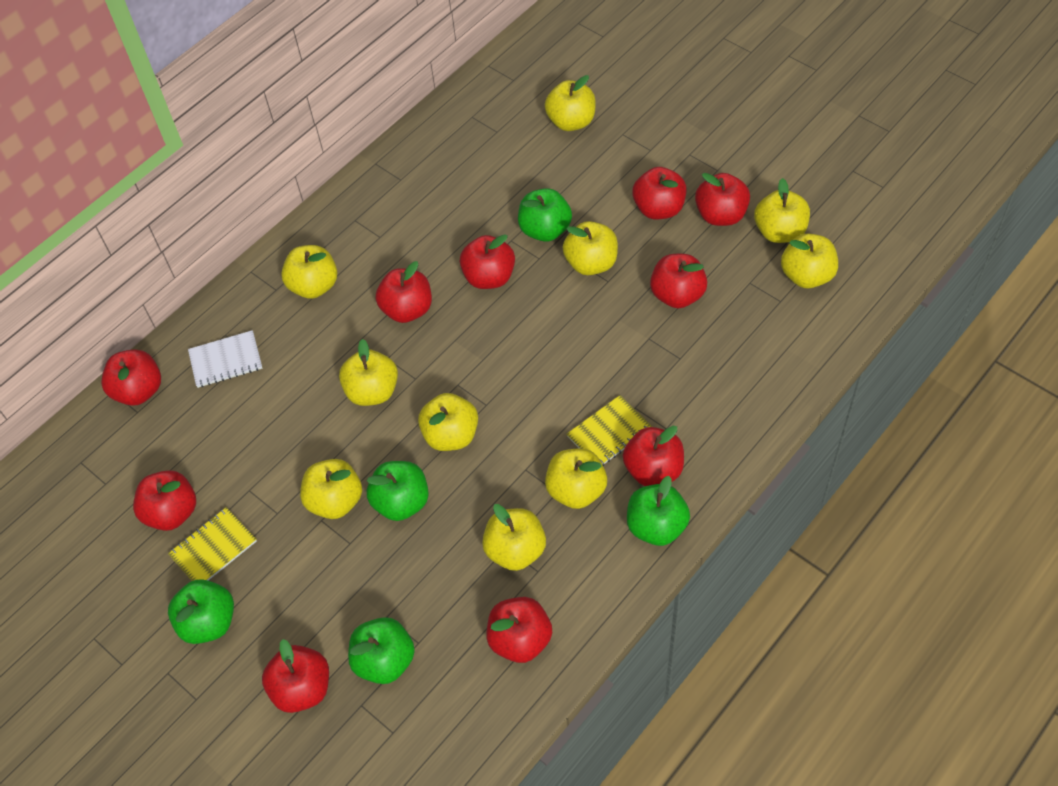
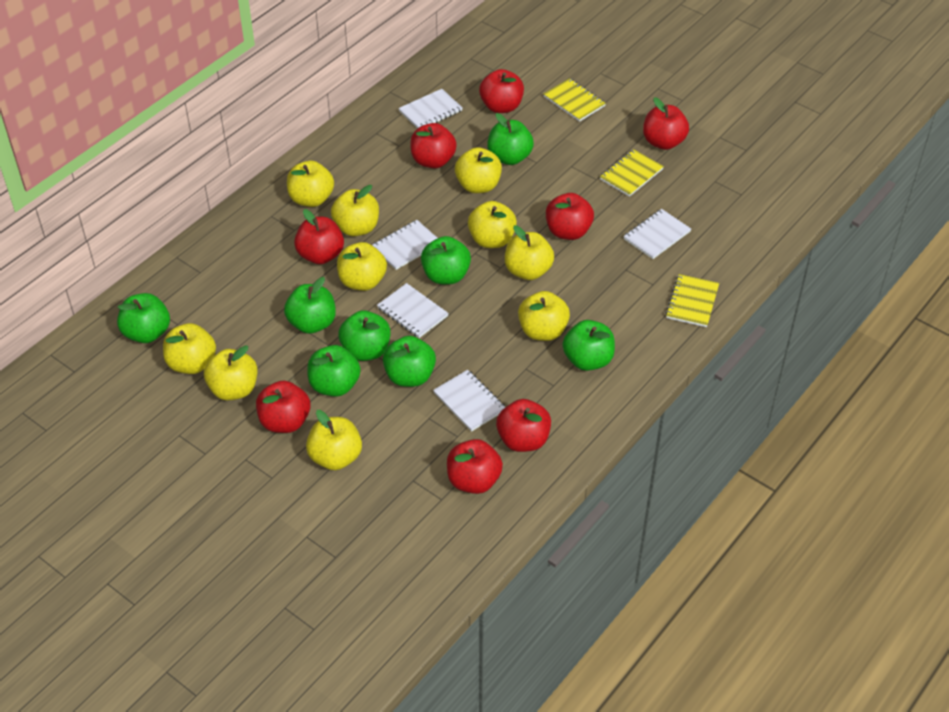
green apple: 5 -> 8
red apple: 10 -> 8
white notebook: 1 -> 5
yellow notebook: 2 -> 3

